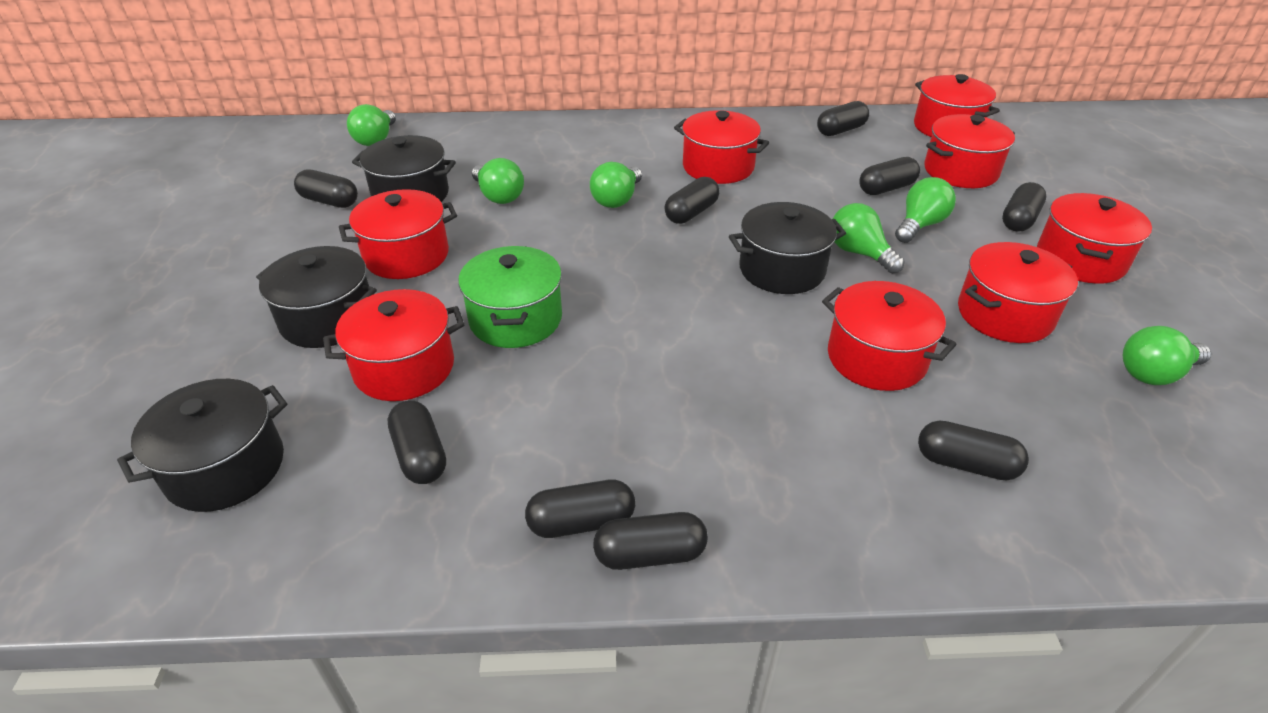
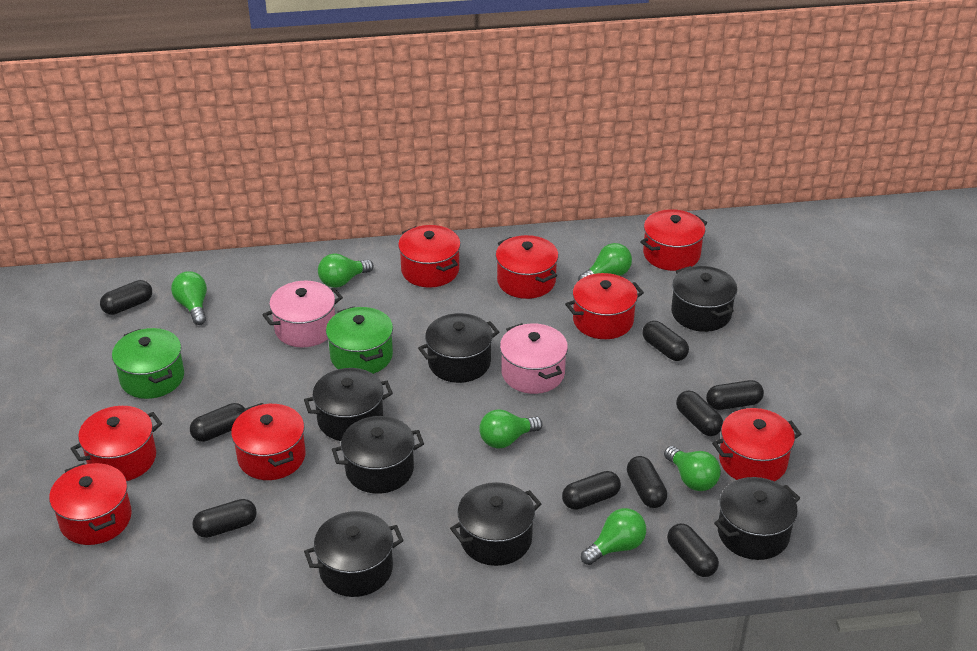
black pot: 4 -> 7
green pot: 1 -> 2
pink pot: 0 -> 2

